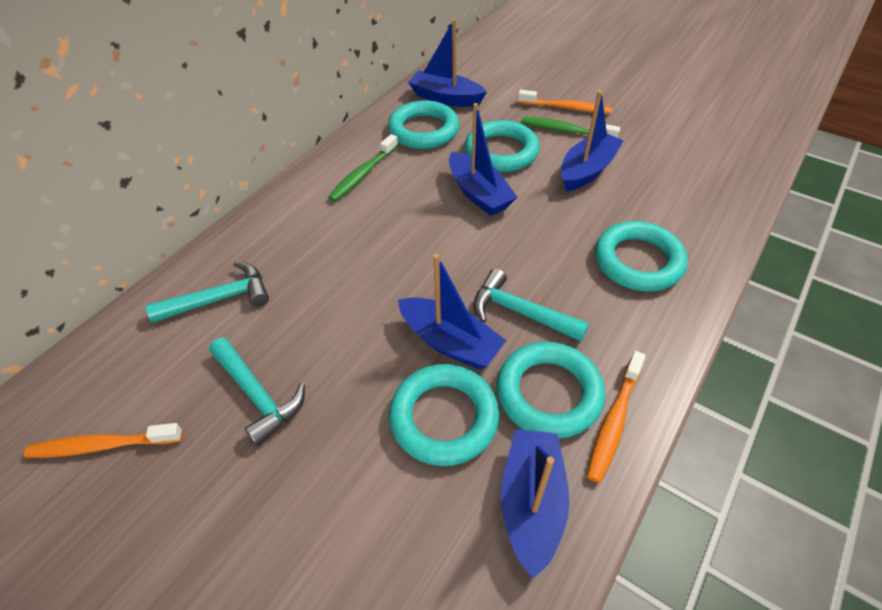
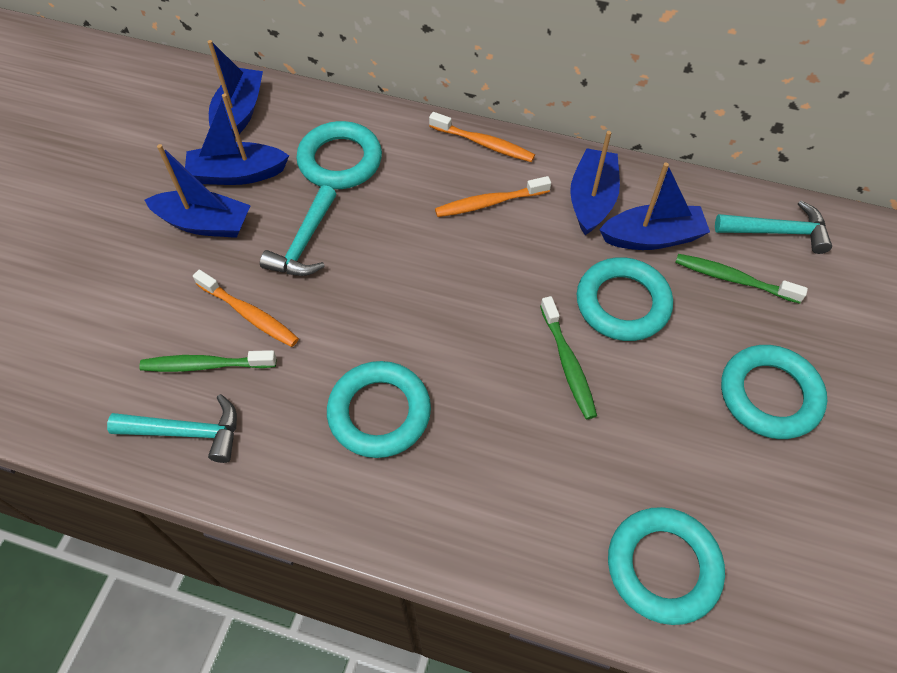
green toothbrush: 2 -> 3

